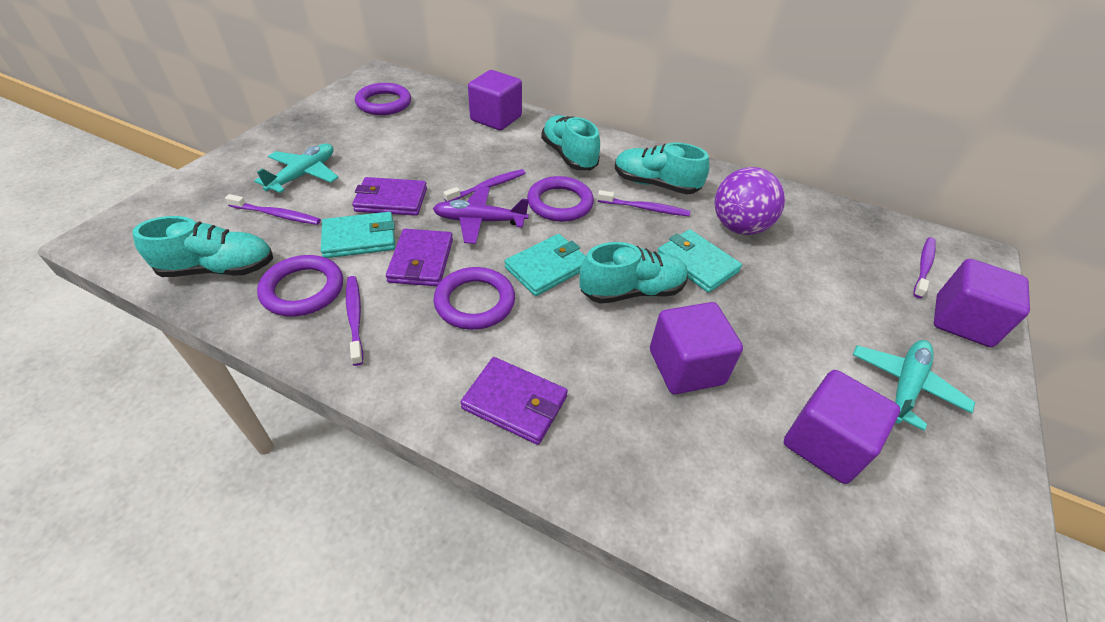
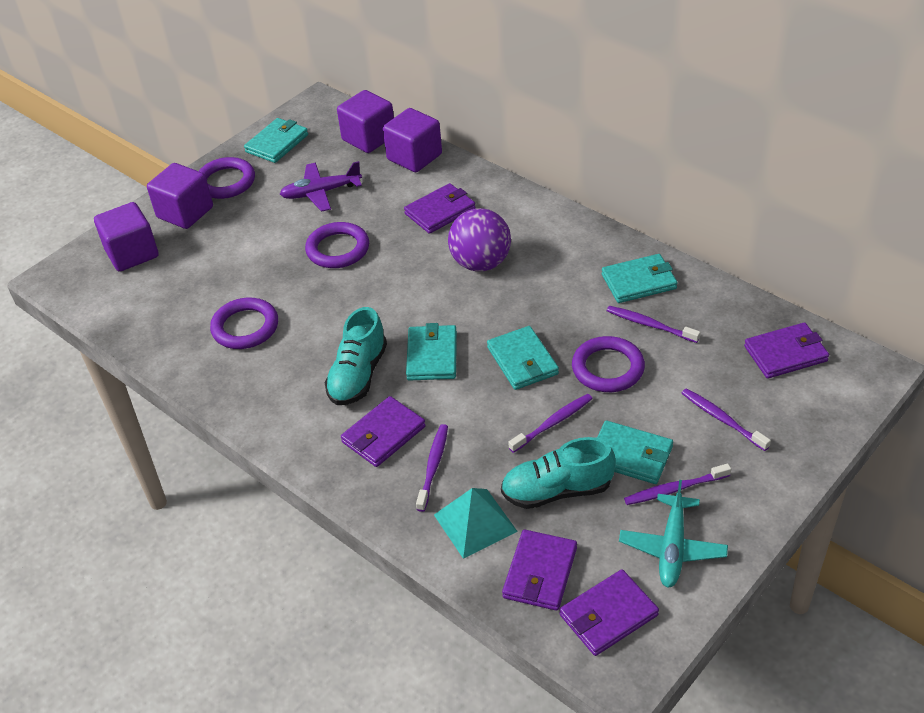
purple wallet: 3 -> 5
turquoise plane: 2 -> 1
turquoise pyramid: 0 -> 1
turquoise shoe: 4 -> 2
turquoise wallet: 3 -> 5

